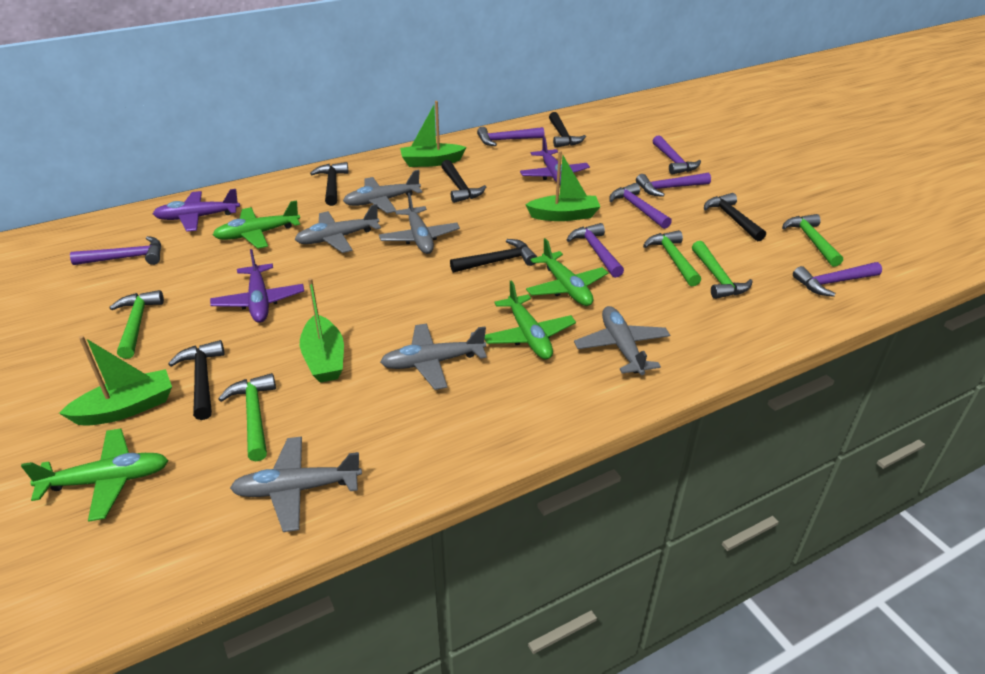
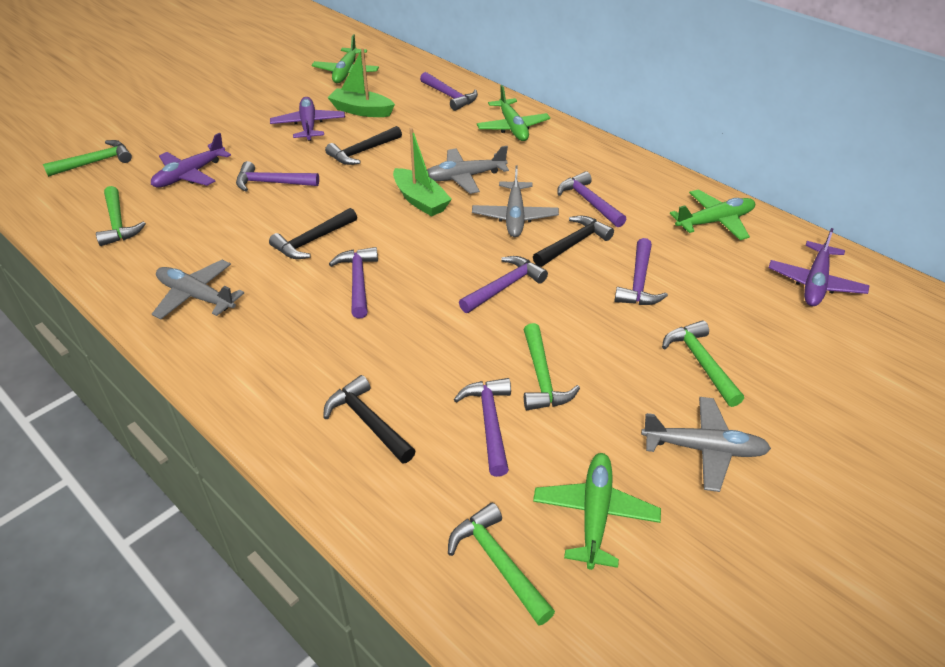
black hammer: 6 -> 4
green boat: 4 -> 2
grey plane: 6 -> 4

